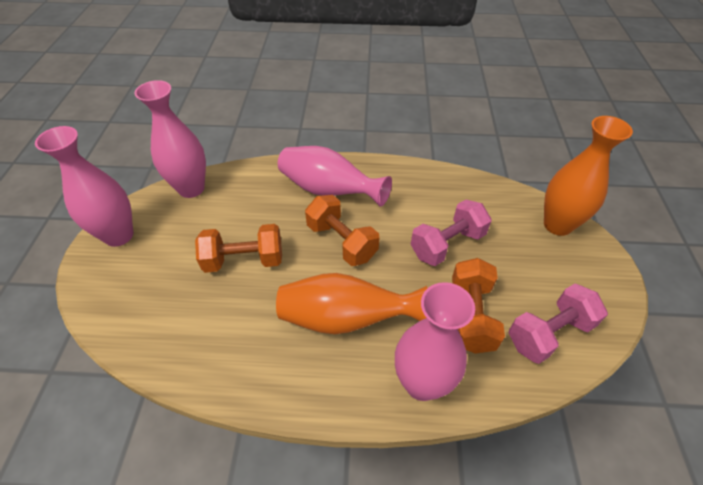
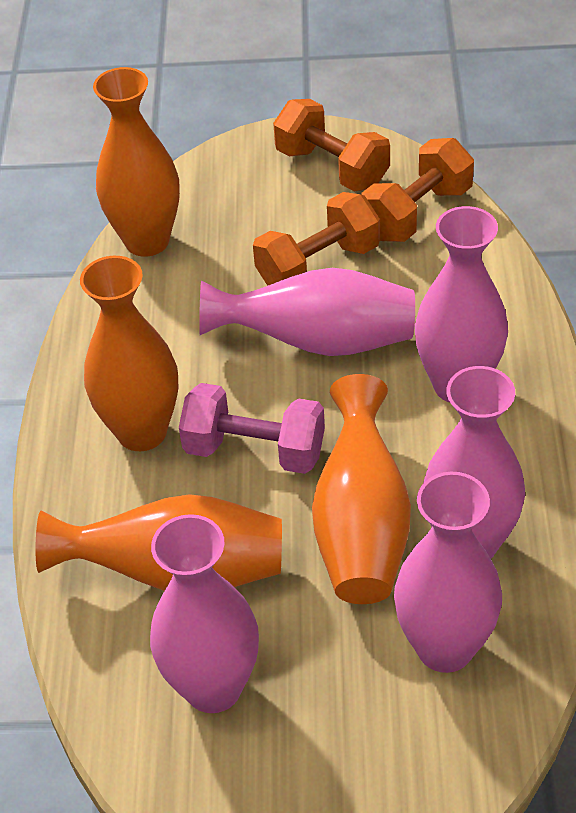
orange vase: 2 -> 4
pink dumbbell: 2 -> 1
pink vase: 4 -> 5

